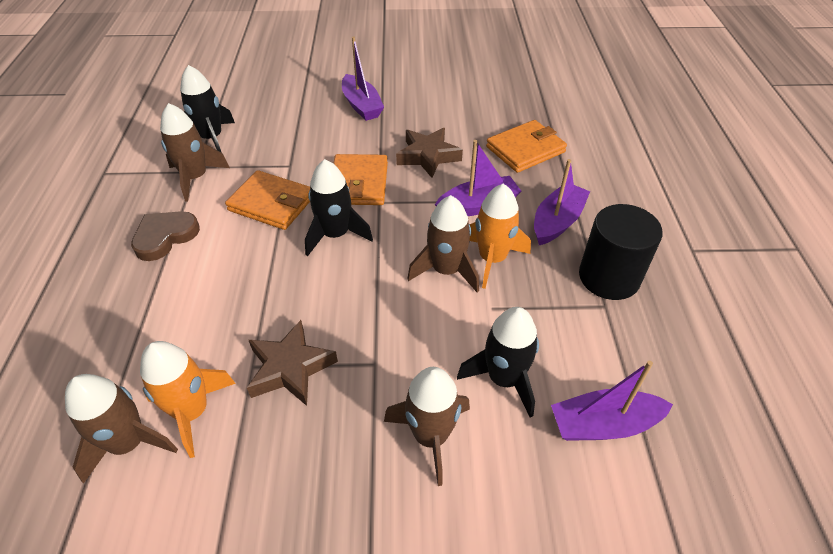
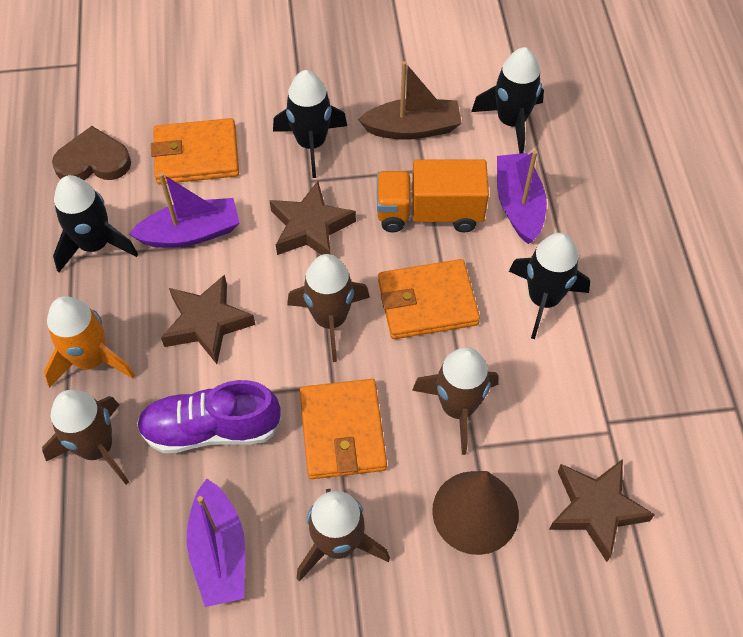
black cylinder: 1 -> 0
black rocket: 3 -> 4
brown boat: 0 -> 1
brown cone: 0 -> 1
brown star: 2 -> 3
orange rocket: 2 -> 1
orange truck: 0 -> 1
purple boat: 4 -> 3
purple shoe: 0 -> 1

